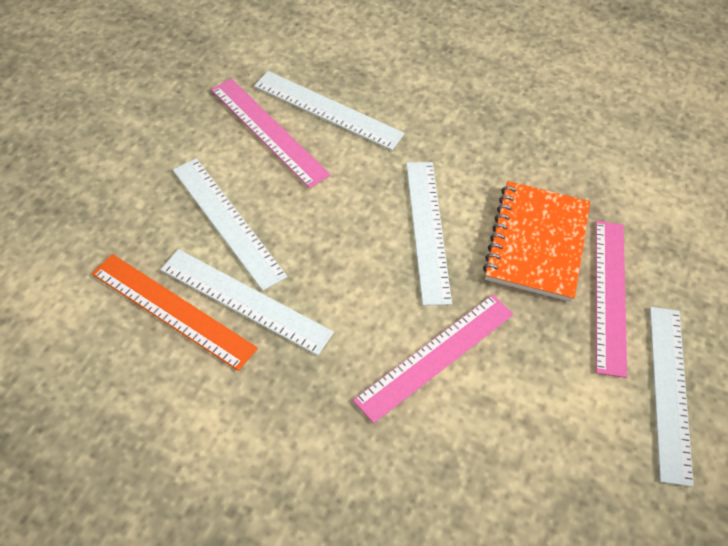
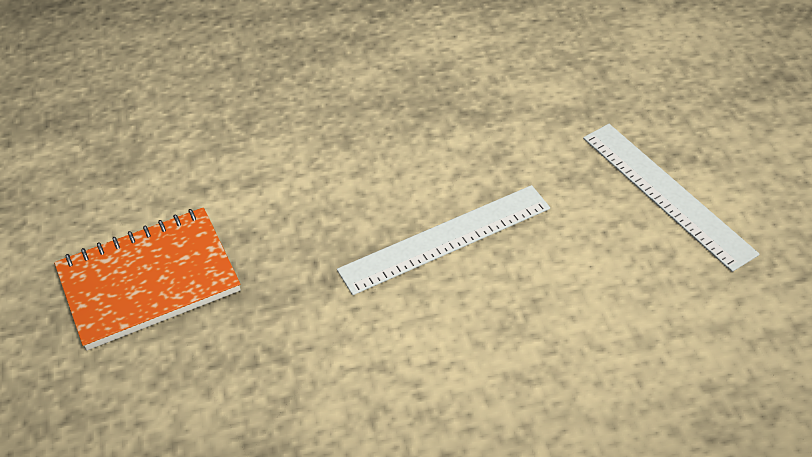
orange ruler: 1 -> 0
pink ruler: 3 -> 0
white ruler: 5 -> 2

